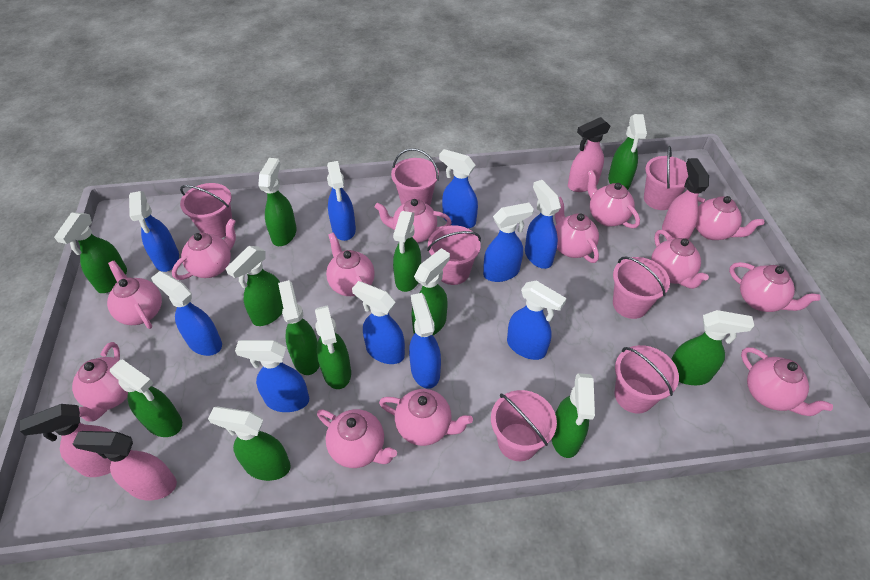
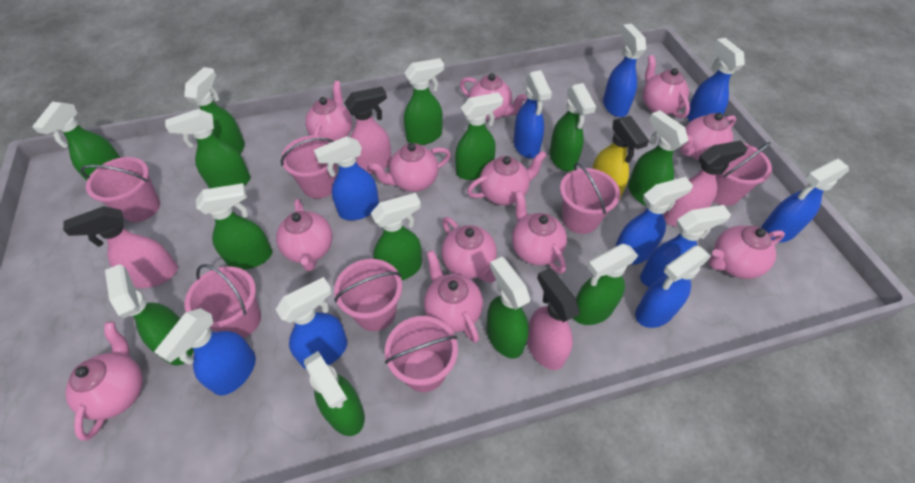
green spray bottle: 12 -> 13
pink teapot: 13 -> 12
yellow spray bottle: 0 -> 1

